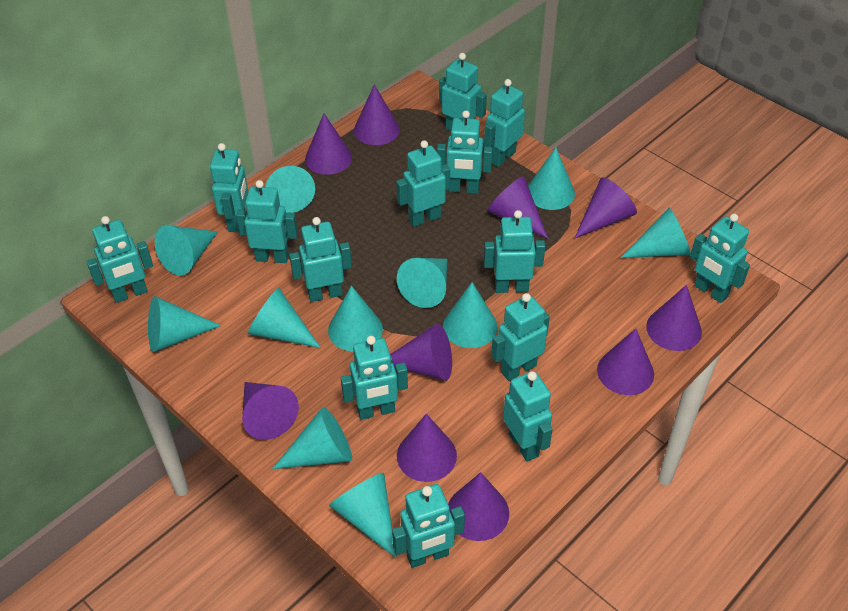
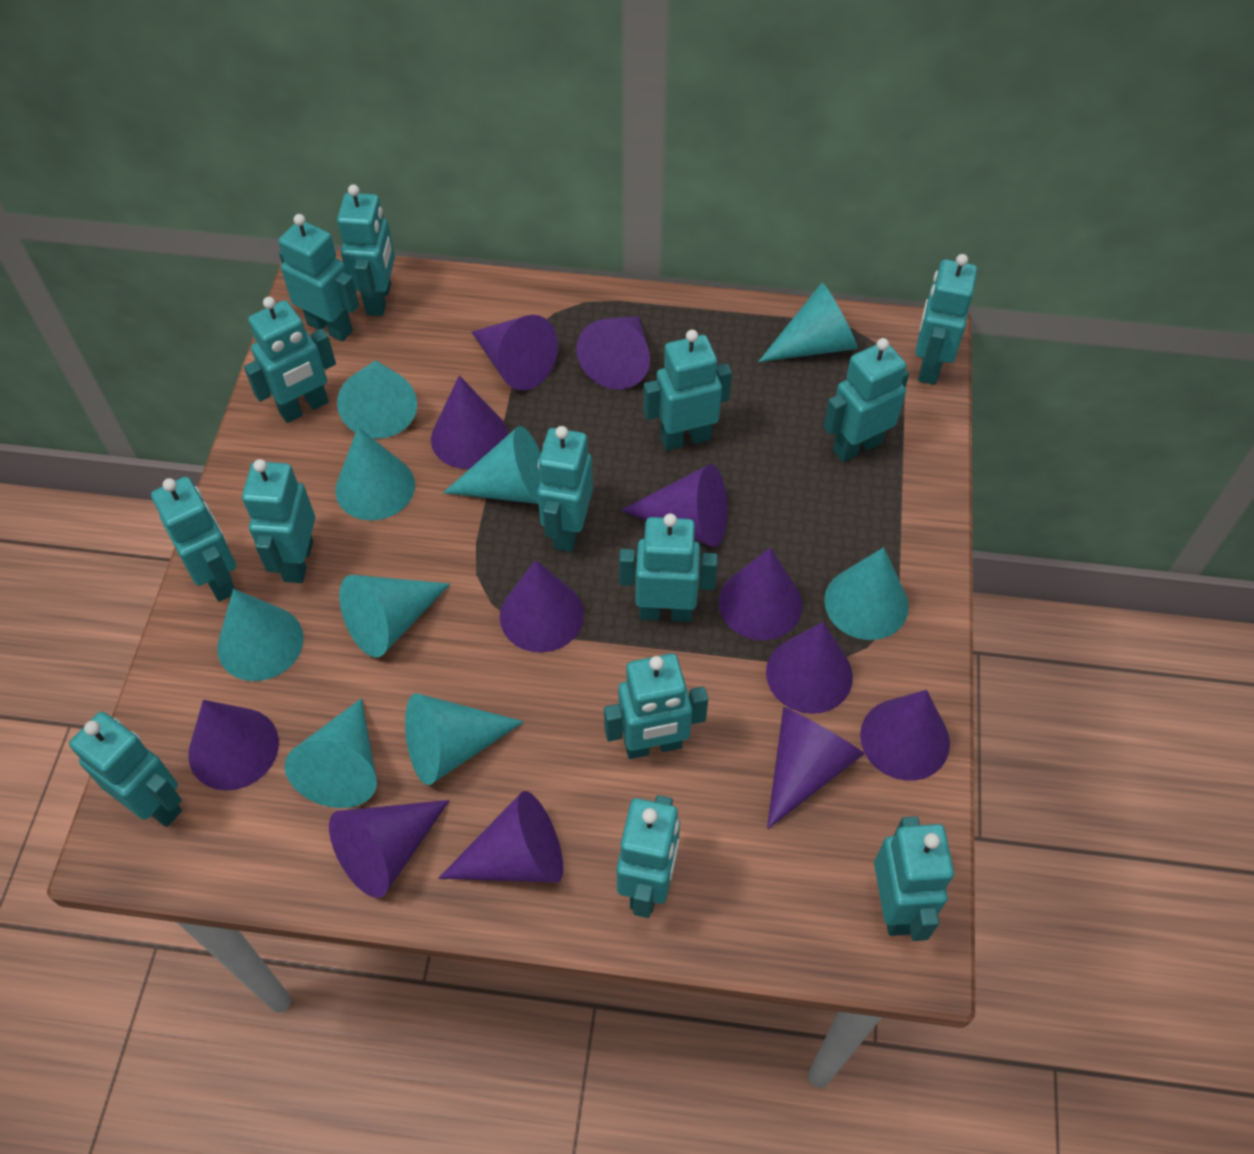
purple cone: 10 -> 12
turquoise cone: 11 -> 9

